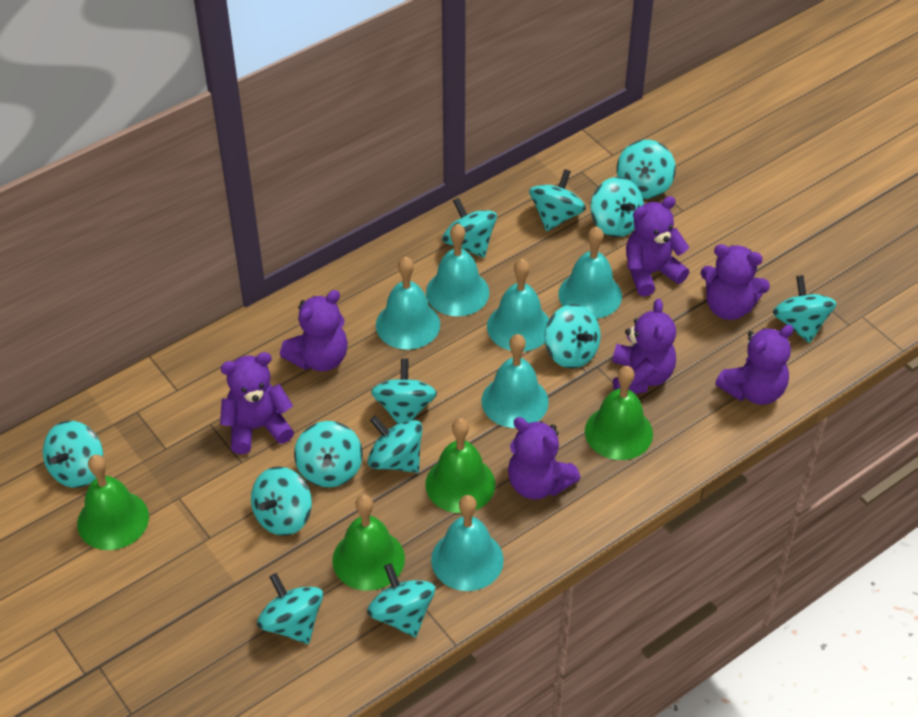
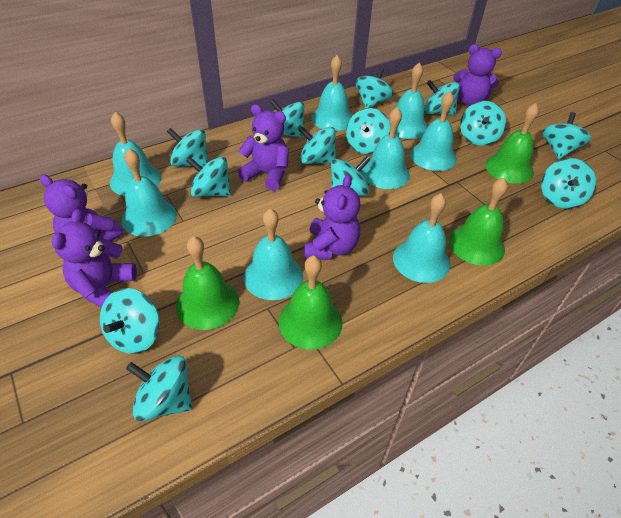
purple teddy bear: 7 -> 5
turquoise bell: 6 -> 8

